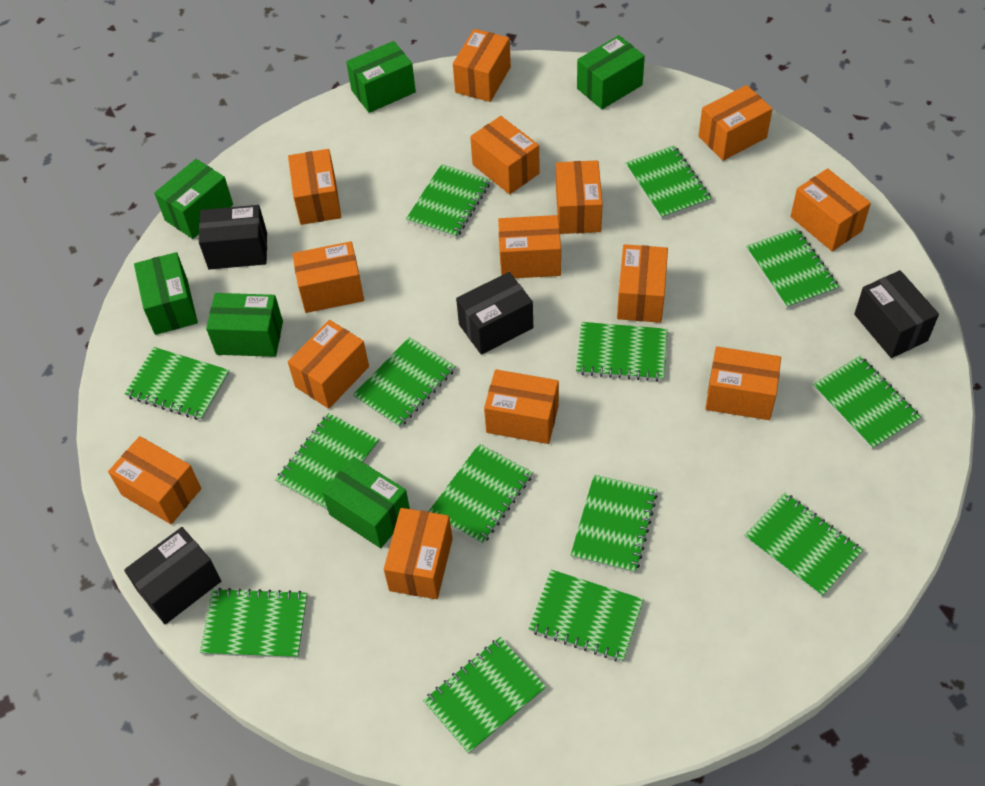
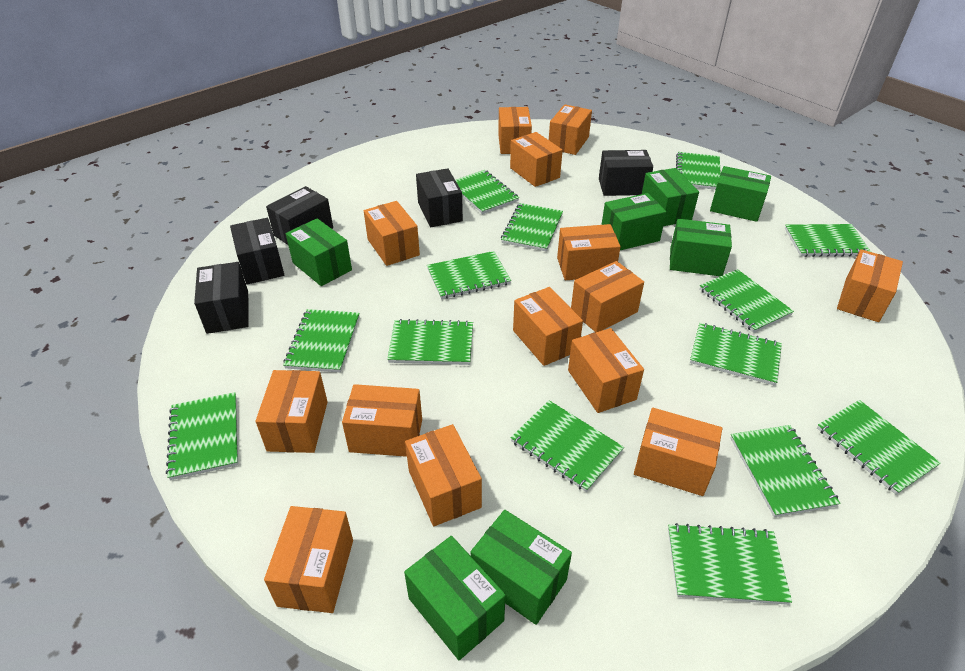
black box: 4 -> 5
green box: 6 -> 7

